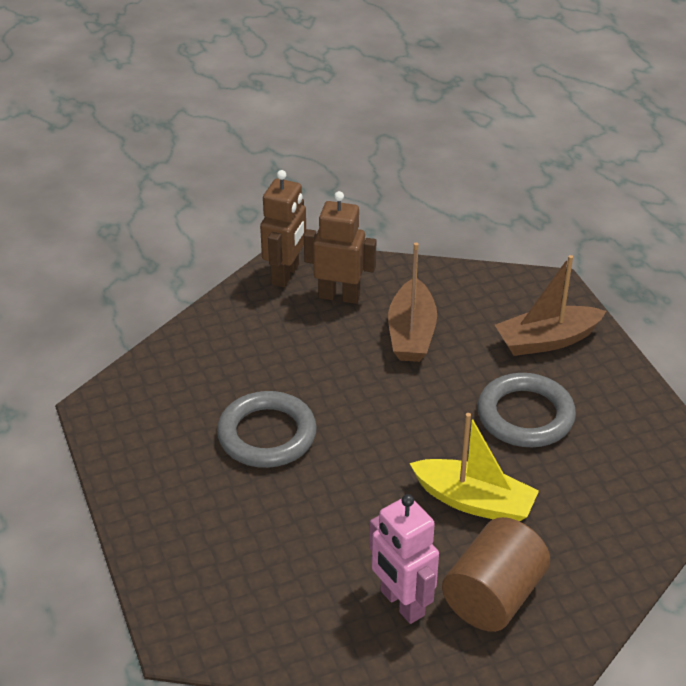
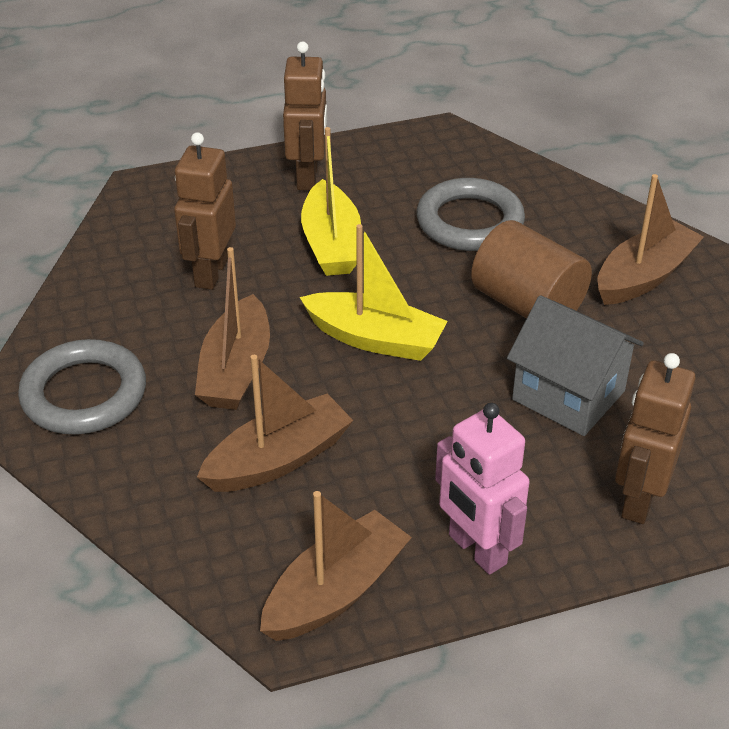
brown boat: 2 -> 4
brown robot: 2 -> 3
grey house: 0 -> 1
yellow boat: 1 -> 2

